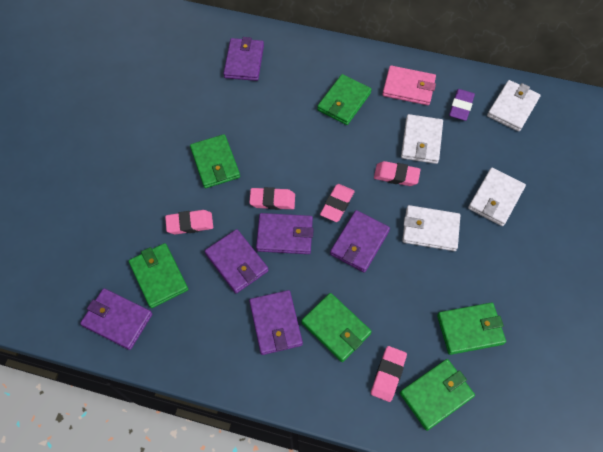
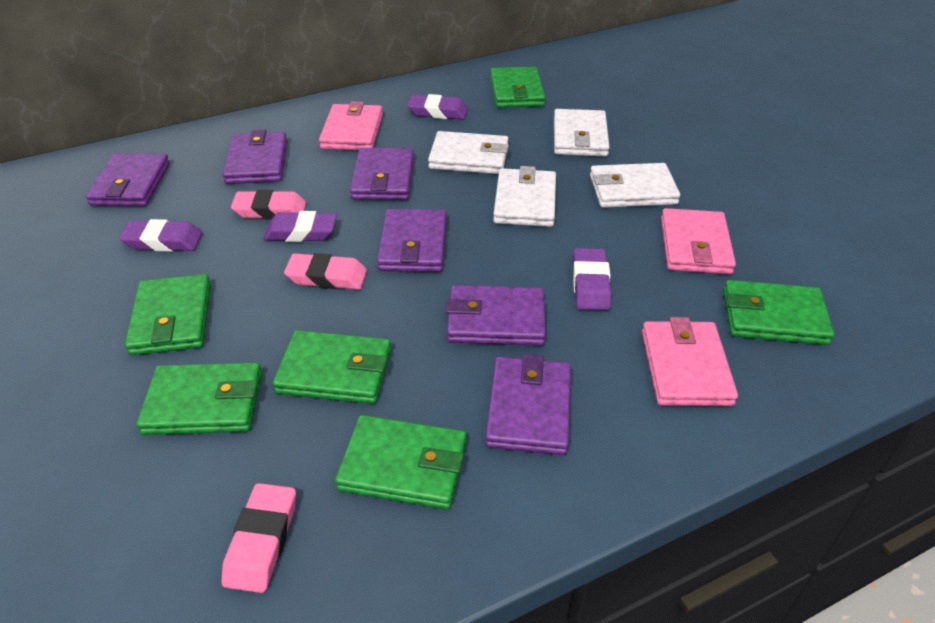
pink eraser: 5 -> 3
pink wallet: 1 -> 3
purple eraser: 1 -> 4

